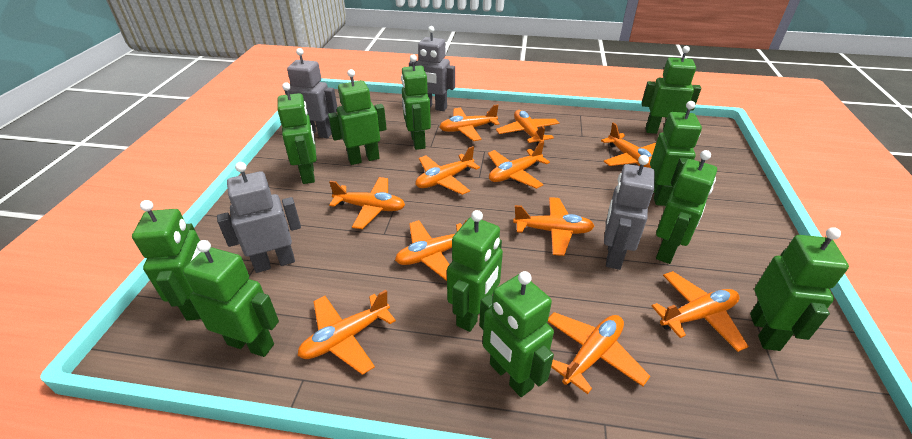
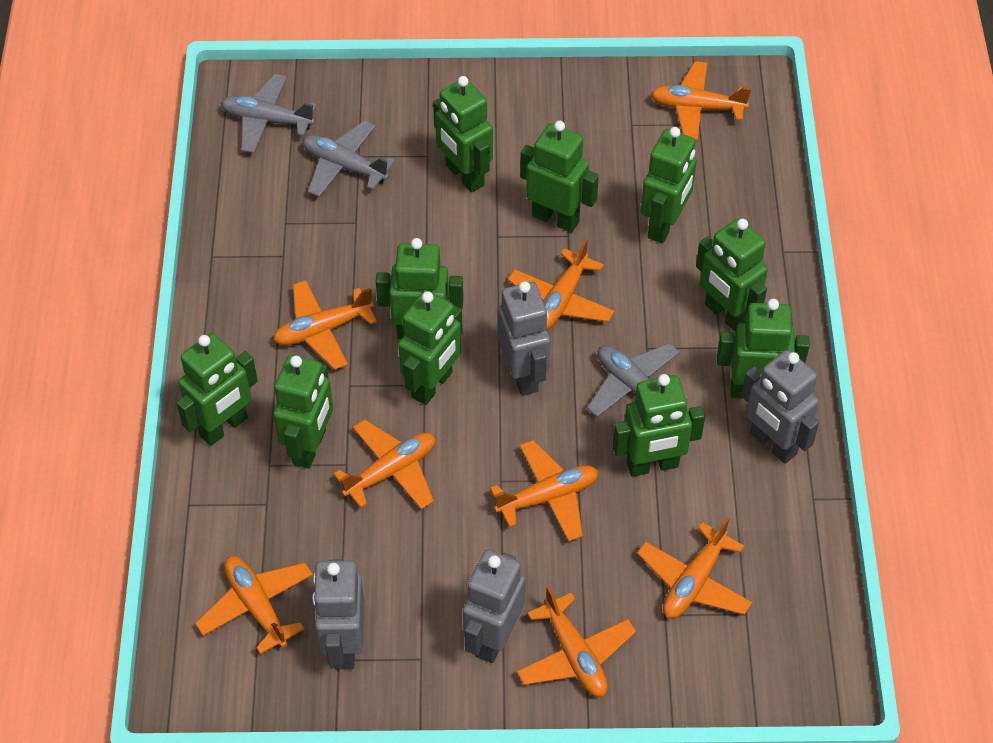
green robot: 11 -> 10
grey plane: 0 -> 3
orange plane: 11 -> 8

